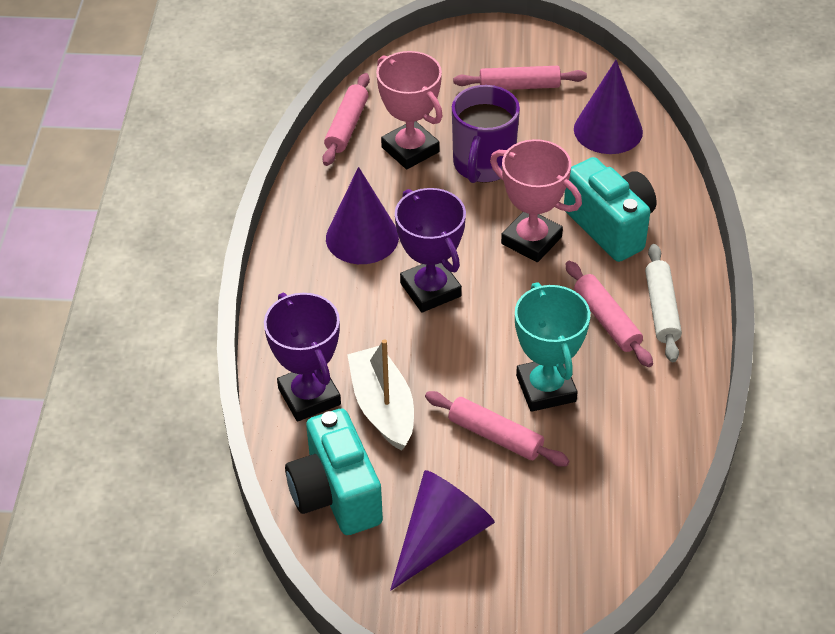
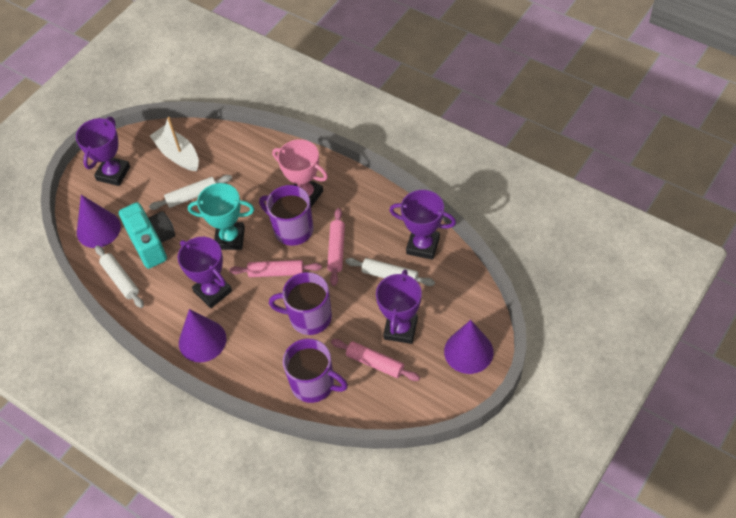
pink rolling pin: 4 -> 3
pink trophy: 2 -> 1
purple mug: 1 -> 3
purple trophy: 2 -> 4
turquoise camera: 2 -> 1
white rolling pin: 1 -> 3

